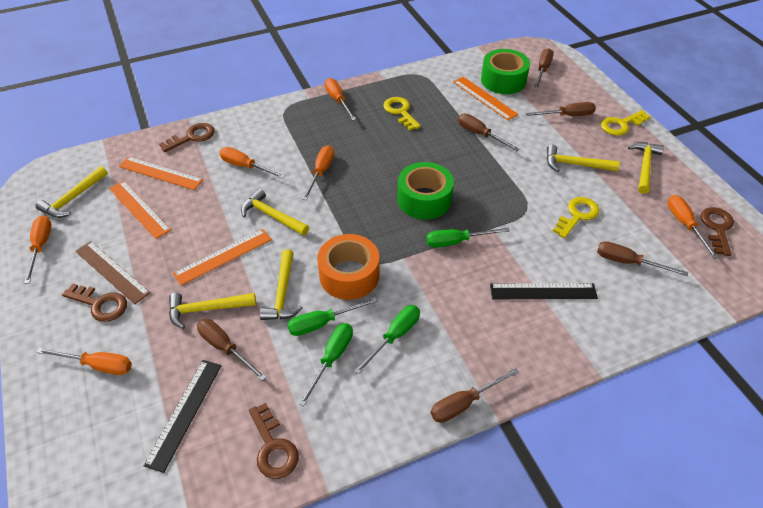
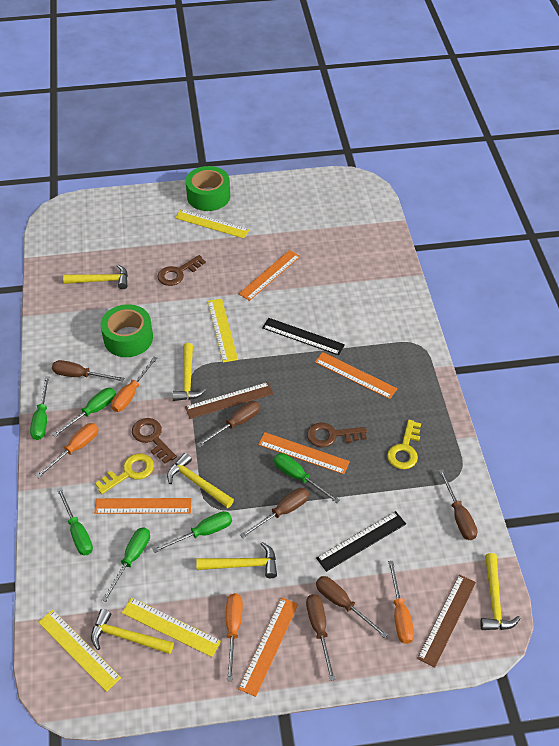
brown key: 4 -> 3
brown ruler: 1 -> 2
green screwdriver: 4 -> 6
orange ruler: 4 -> 5
orange screwdriver: 6 -> 4
orange tape: 1 -> 0
yellow key: 3 -> 2
yellow ruler: 0 -> 4

